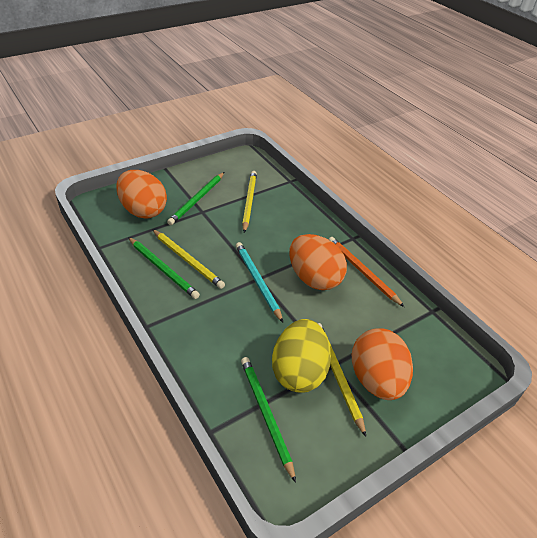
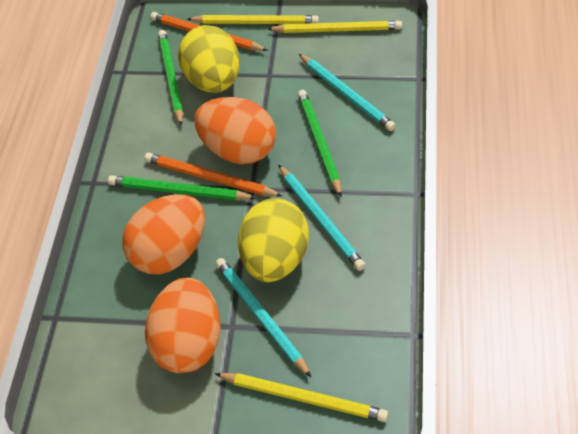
orange pencil: 1 -> 2
turquoise pencil: 1 -> 3
yellow egg: 1 -> 2

